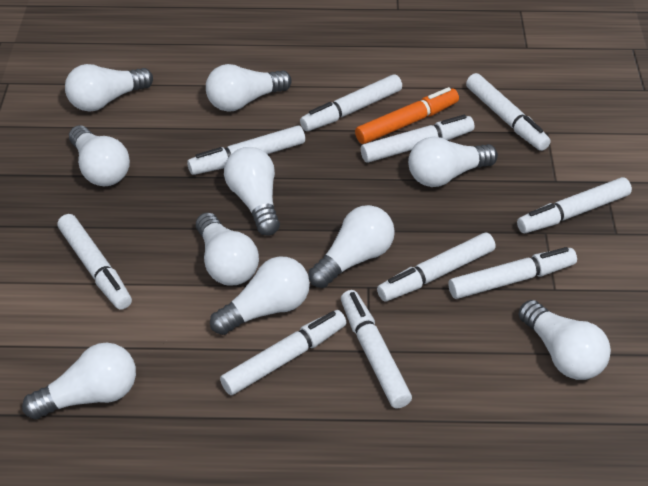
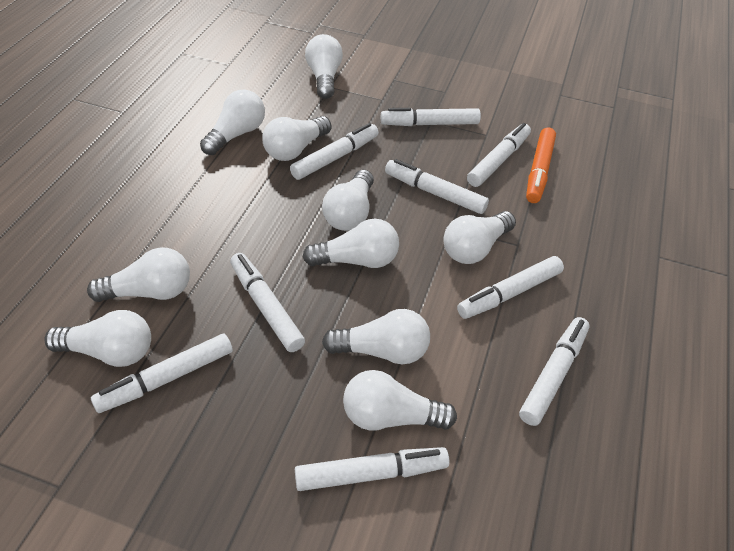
white marker: 10 -> 9

